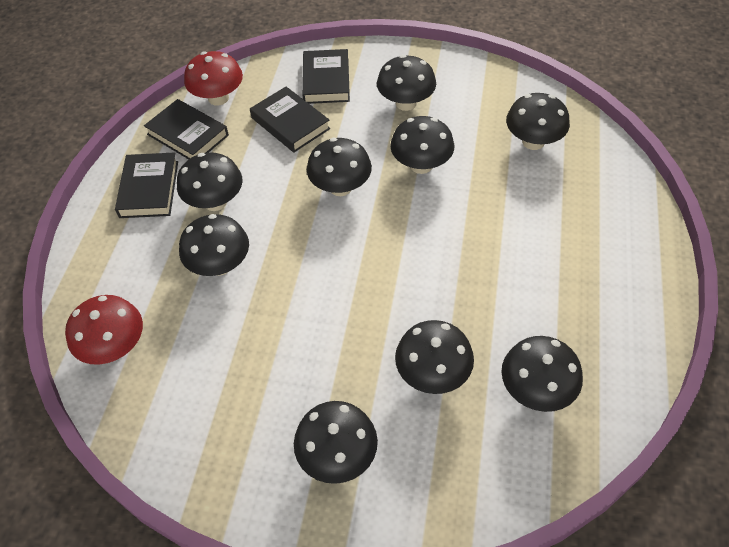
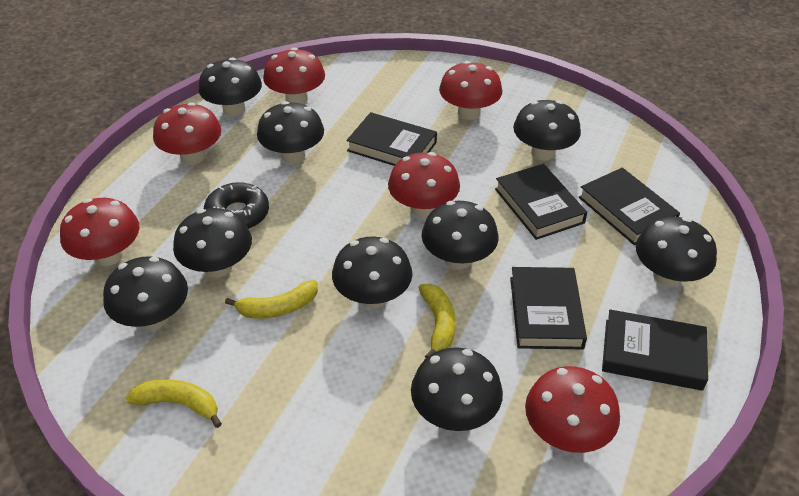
black book: 4 -> 5
black donut: 0 -> 1
red mushroom: 2 -> 6
yellow banana: 0 -> 3

